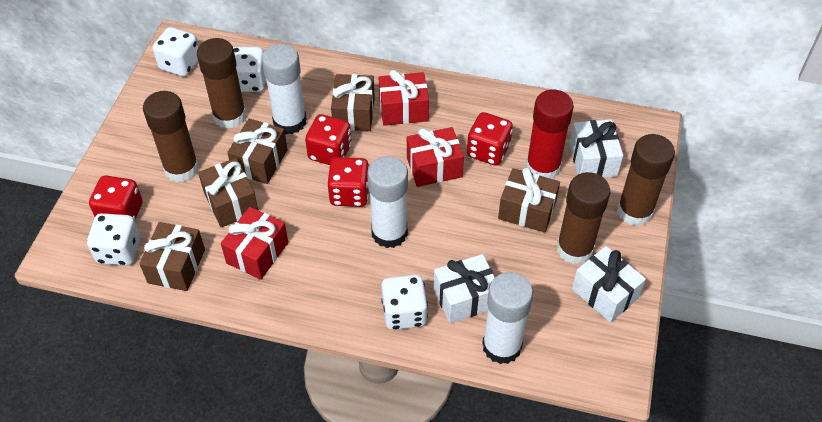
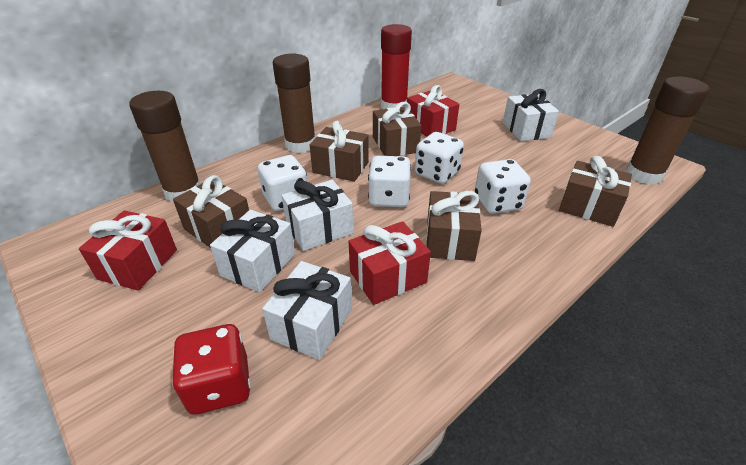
brown glue stick: 4 -> 3
red dice: 4 -> 1
white gift: 3 -> 4
white glue stick: 3 -> 0

